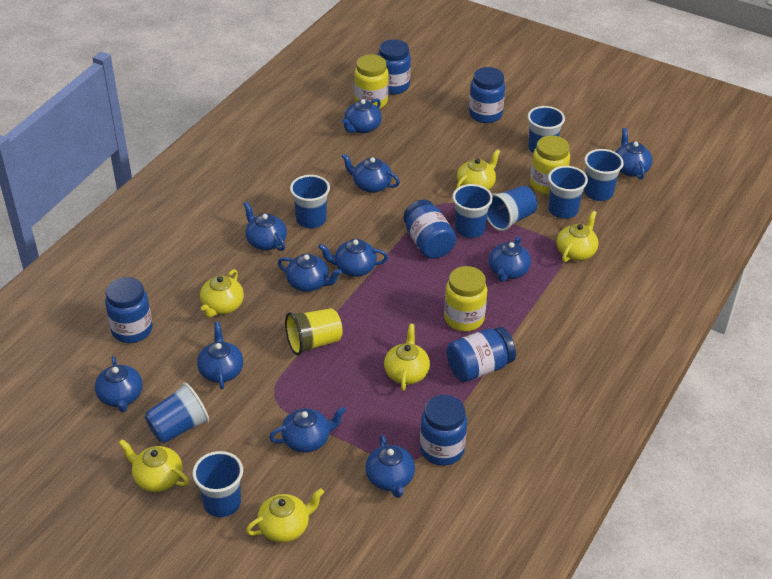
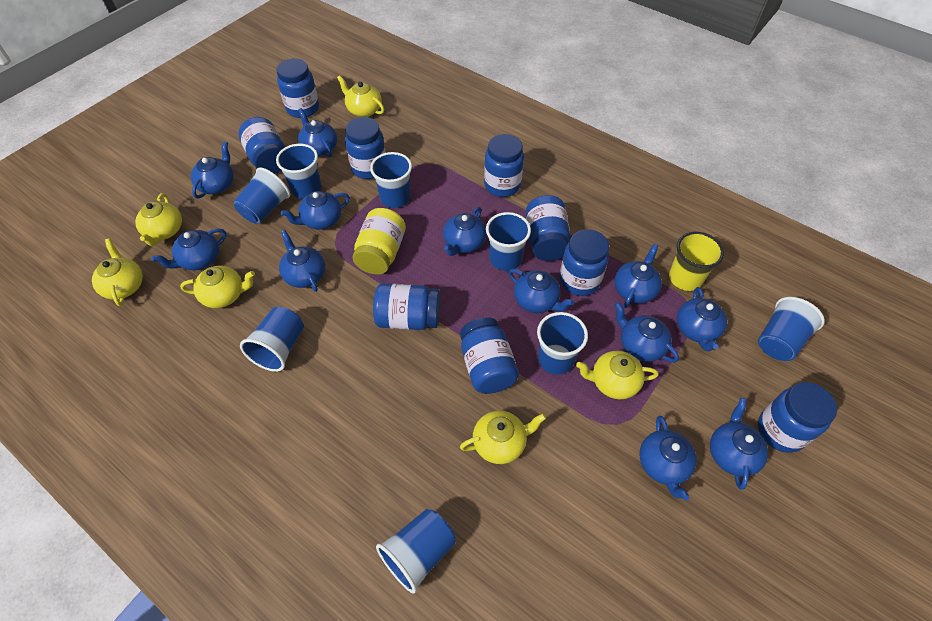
blue jar: 6 -> 9
blue teapot: 11 -> 12
yellow jar: 3 -> 1

